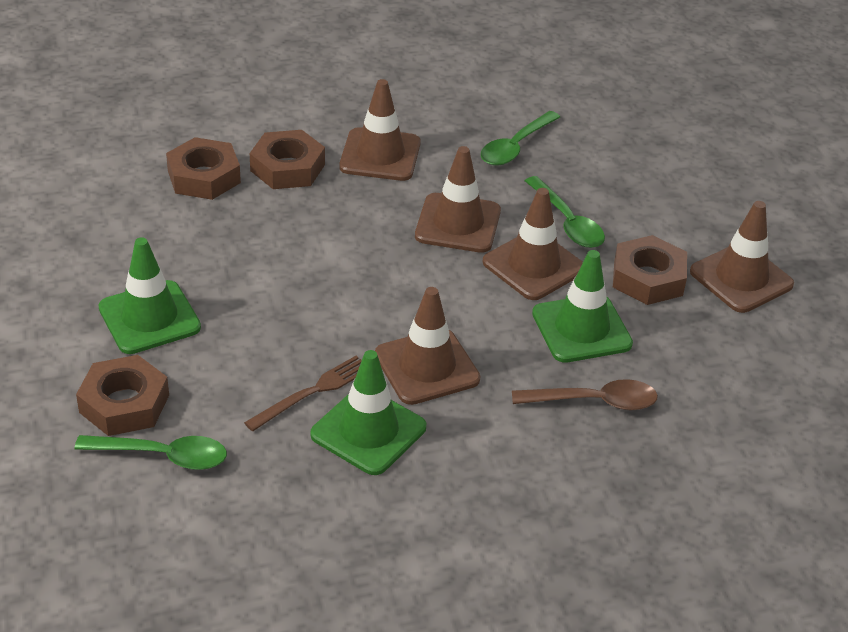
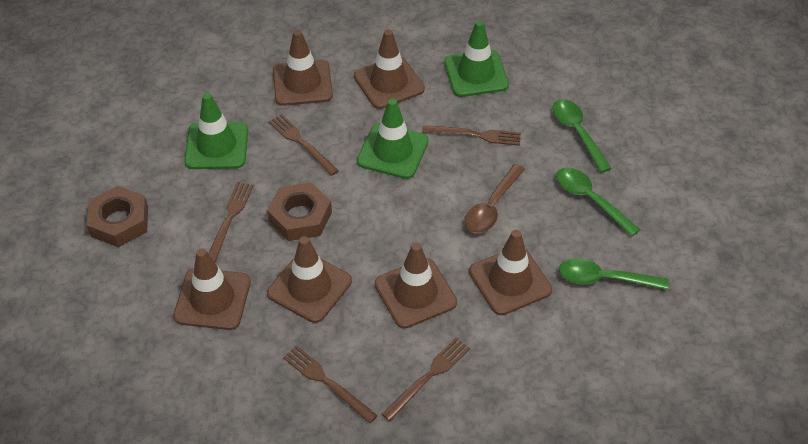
brown fork: 1 -> 5
brown nut: 4 -> 2
brown traffic cone: 5 -> 6

